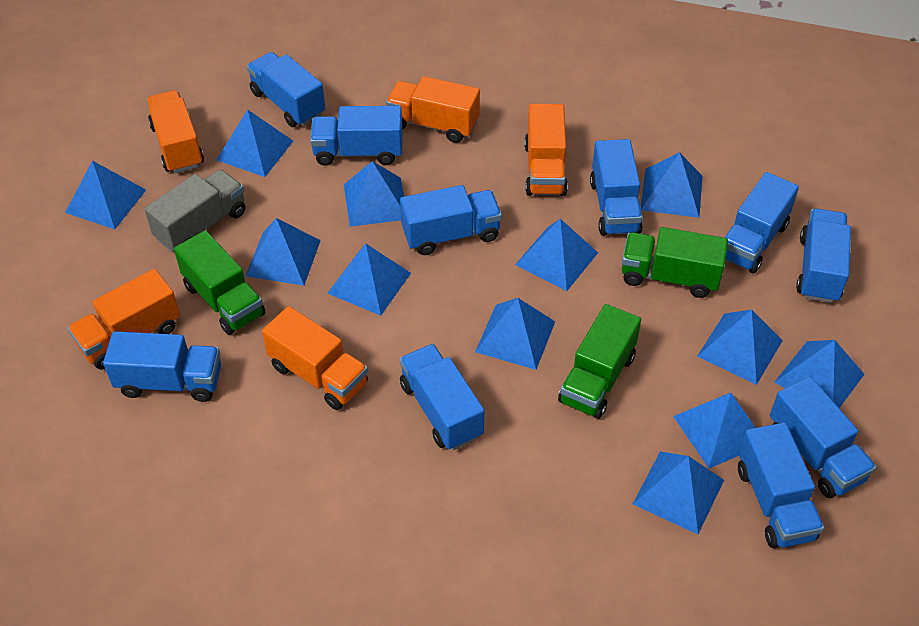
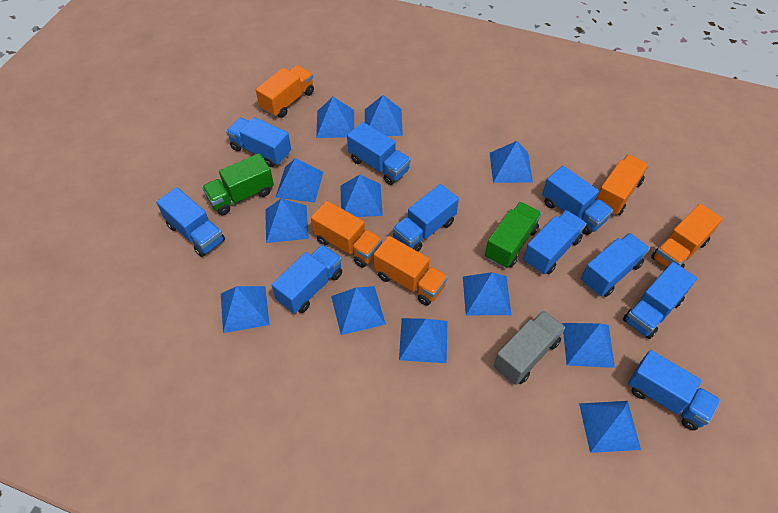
green truck: 3 -> 2

